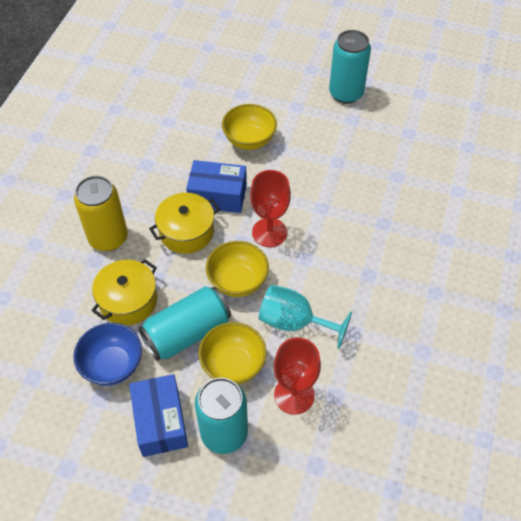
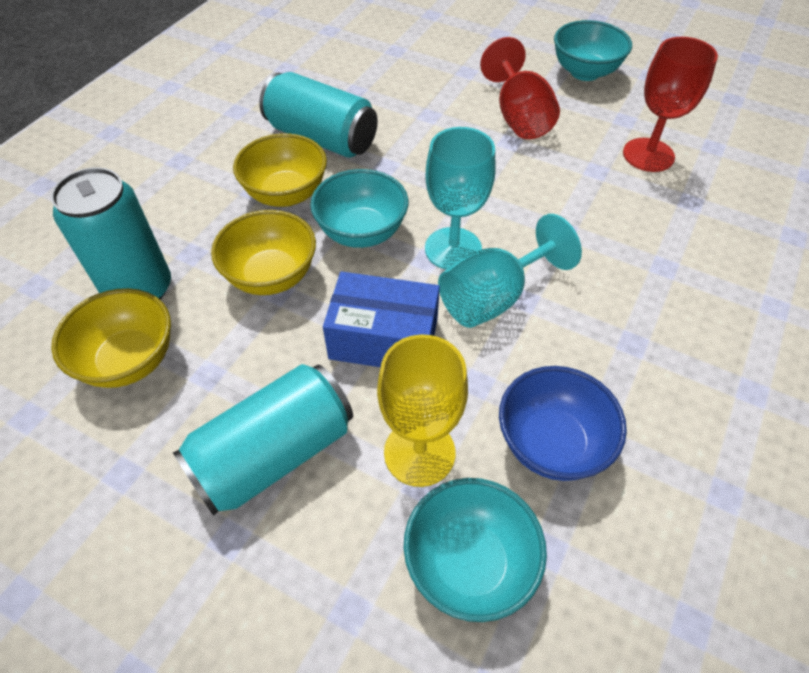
blue box: 2 -> 1
turquoise bowl: 0 -> 3
turquoise goblet: 1 -> 2
yellow can: 1 -> 0
yellow goblet: 0 -> 1
yellow pot: 2 -> 0

